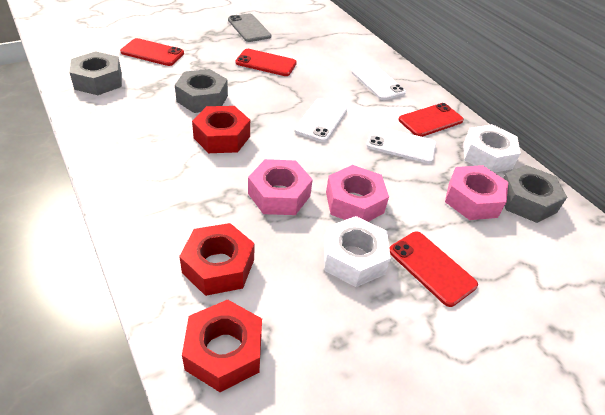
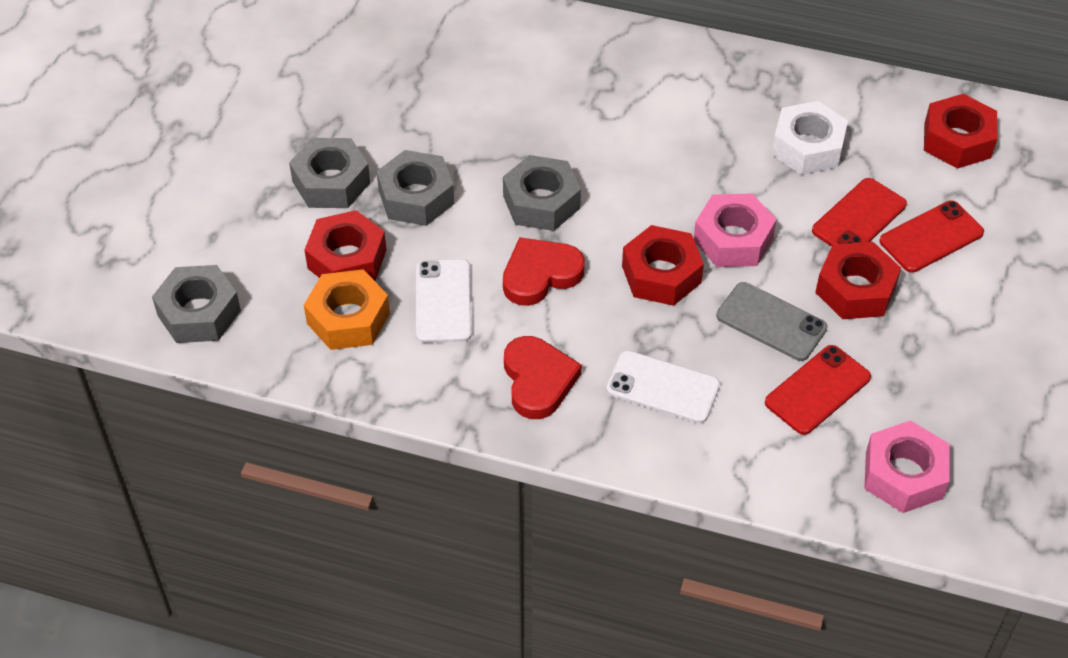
grey nut: 3 -> 4
orange nut: 0 -> 1
pink nut: 3 -> 2
red heart: 0 -> 2
red nut: 3 -> 4
red phone: 4 -> 3
white nut: 2 -> 1
white phone: 3 -> 2

